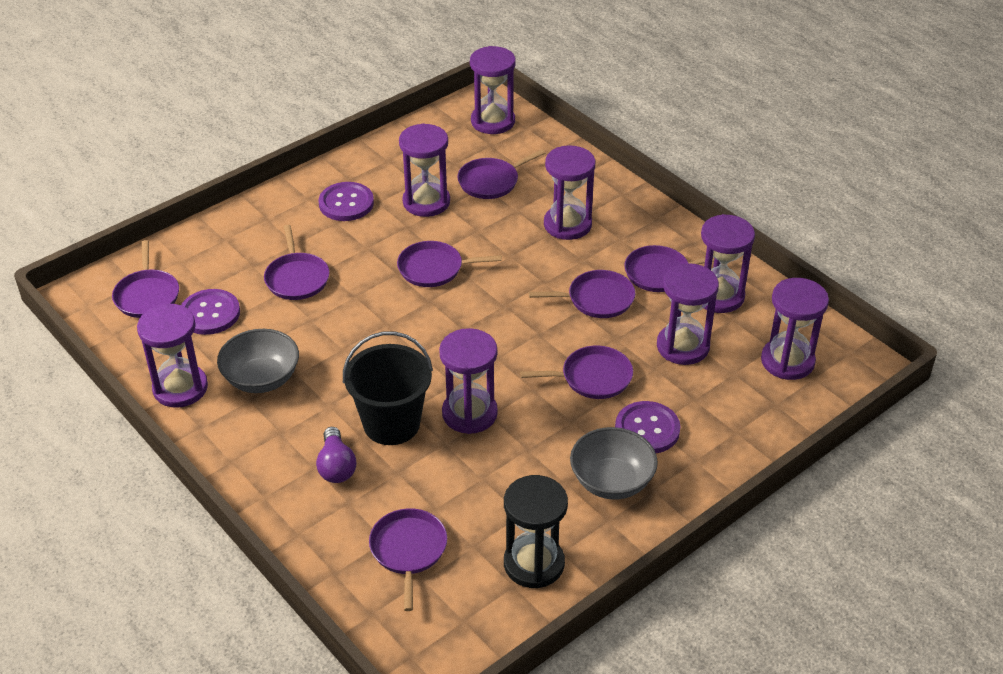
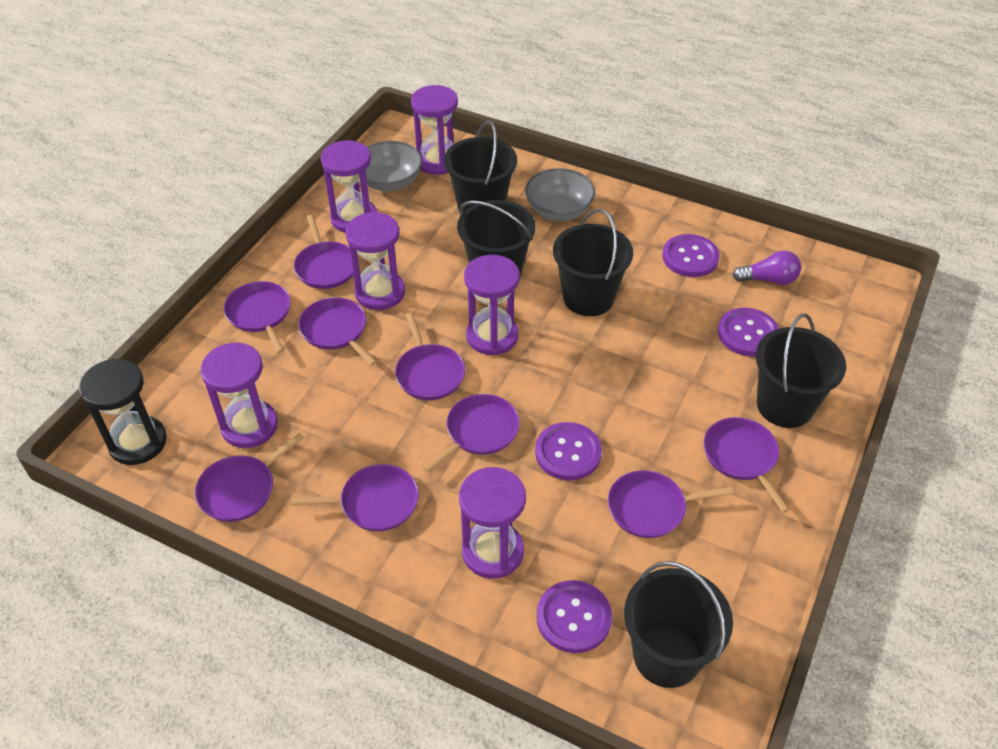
black bucket: 1 -> 5
purple button: 3 -> 4
purple hourglass: 8 -> 6
purple pan: 8 -> 9

